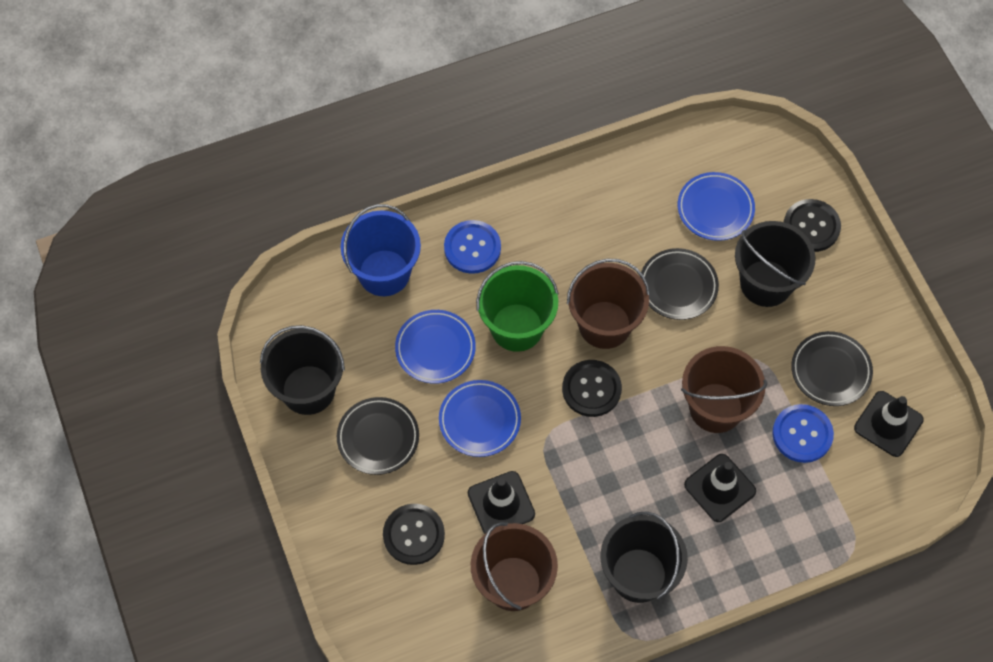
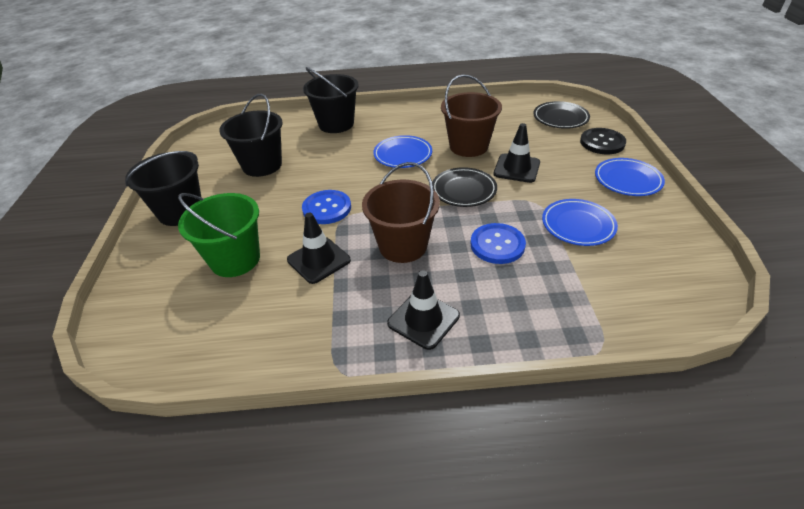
black button: 3 -> 1
black plate: 3 -> 2
blue bucket: 1 -> 0
brown bucket: 3 -> 2

